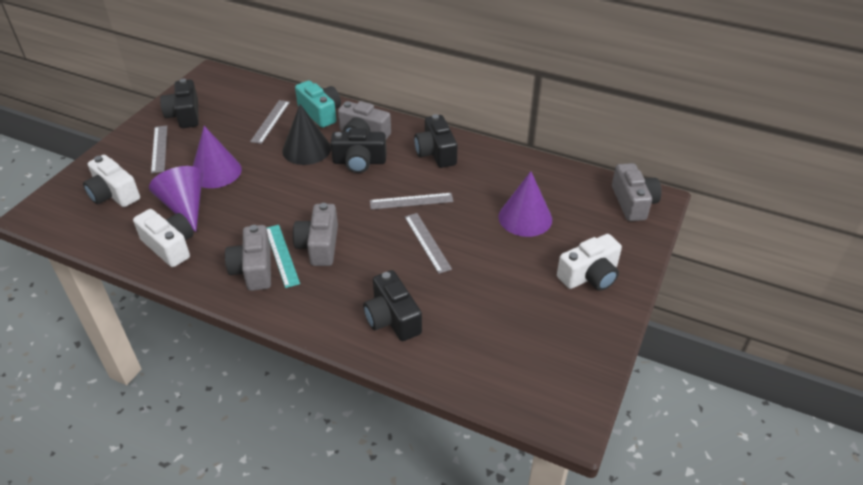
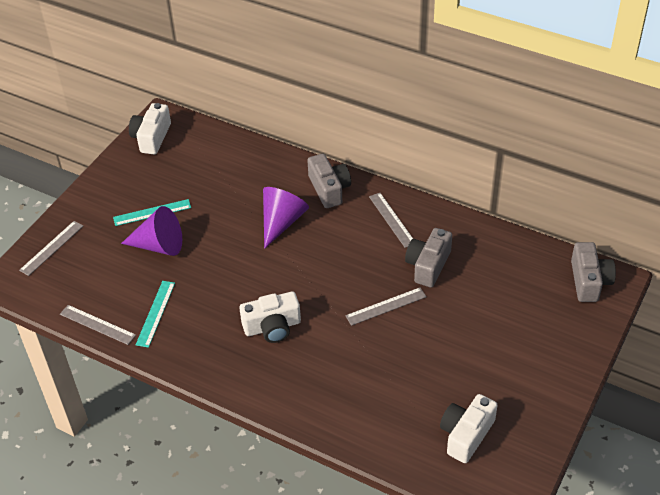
black camera: 4 -> 0
black cone: 1 -> 0
grey camera: 4 -> 3
purple cone: 3 -> 2
turquoise camera: 1 -> 0
turquoise ruler: 1 -> 2

